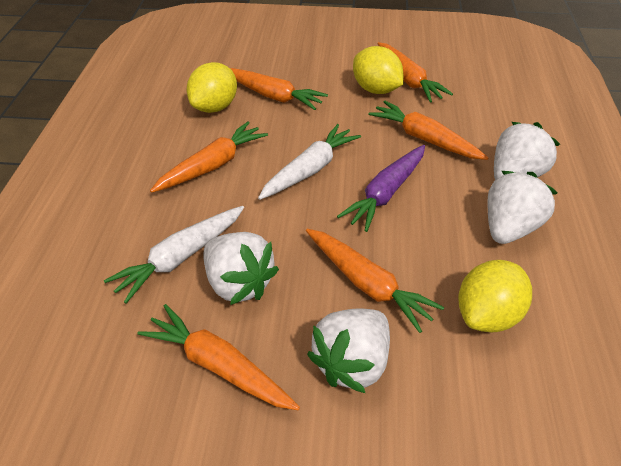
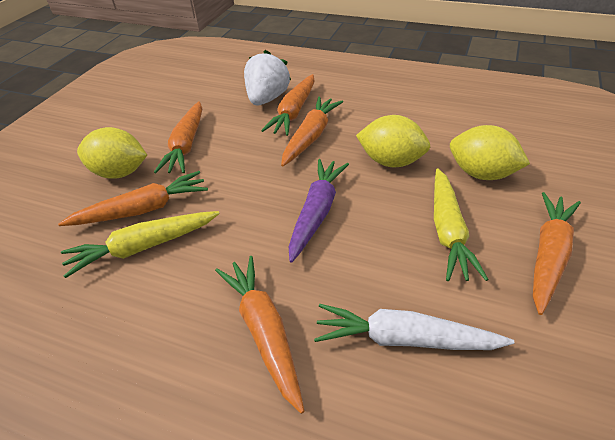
white carrot: 2 -> 1
white strawberry: 4 -> 1
yellow carrot: 0 -> 2

